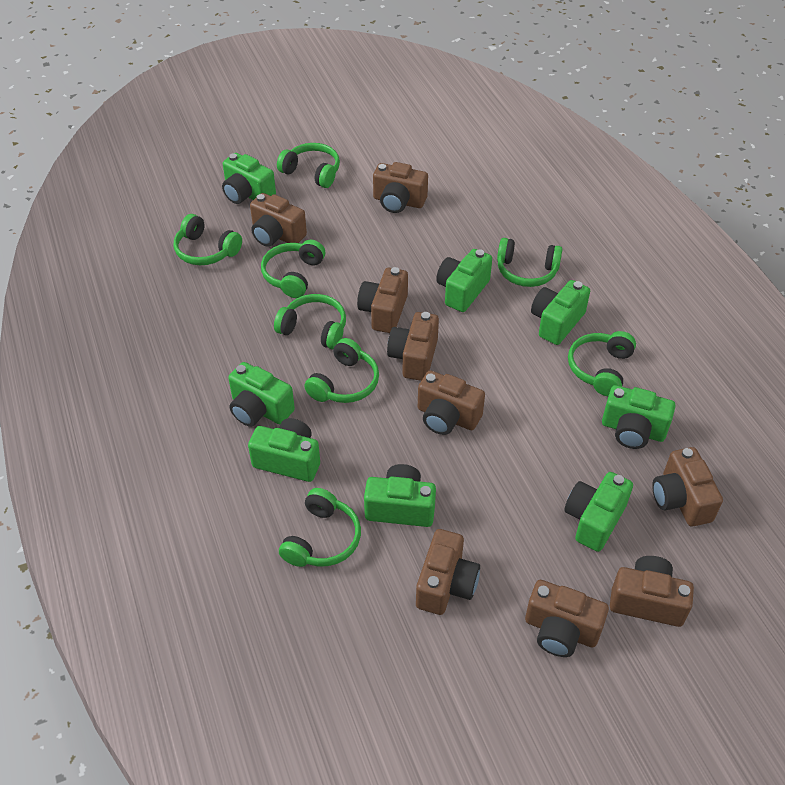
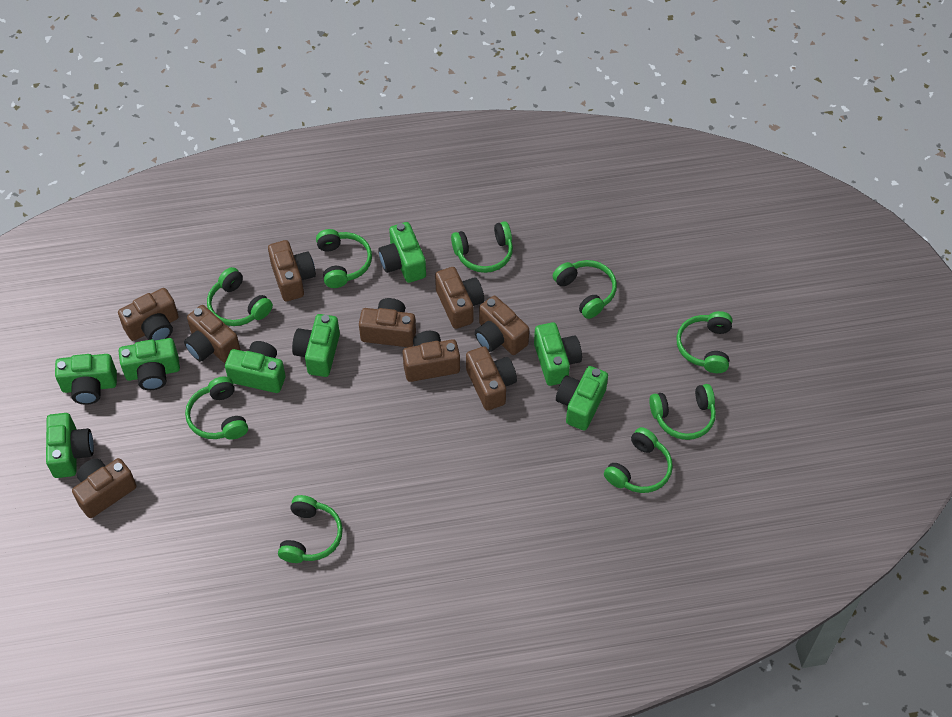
green headphones: 8 -> 9

